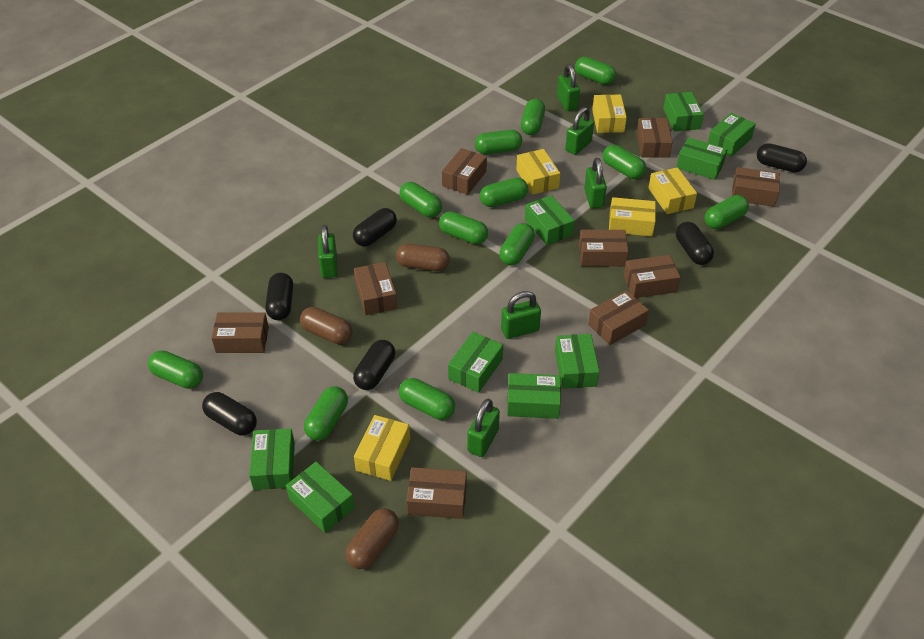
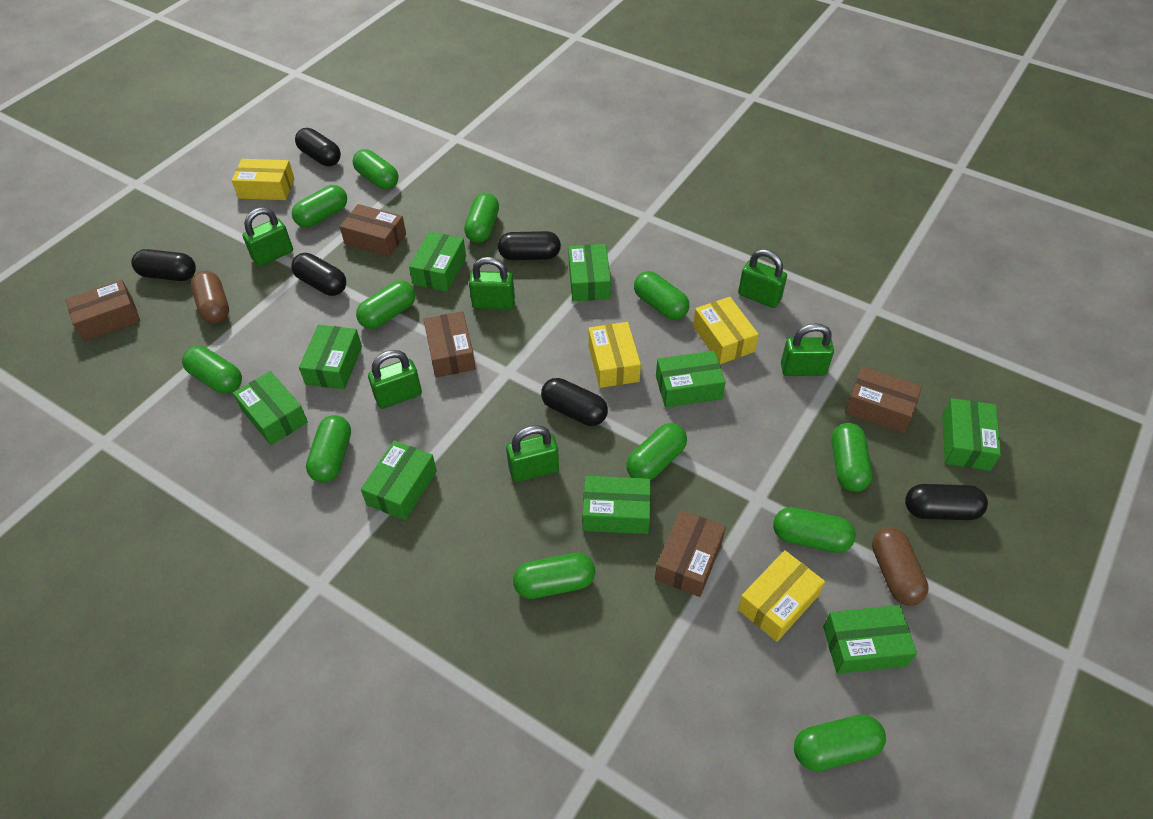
brown box: 9 -> 5
brown capsule: 3 -> 2
yellow box: 5 -> 4

